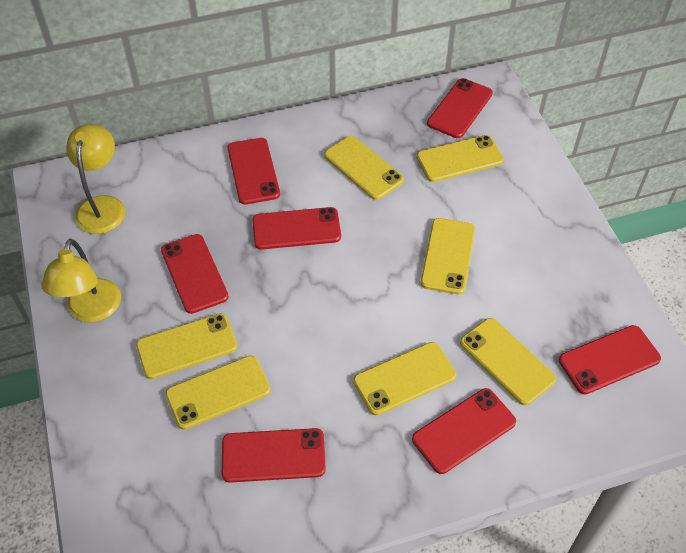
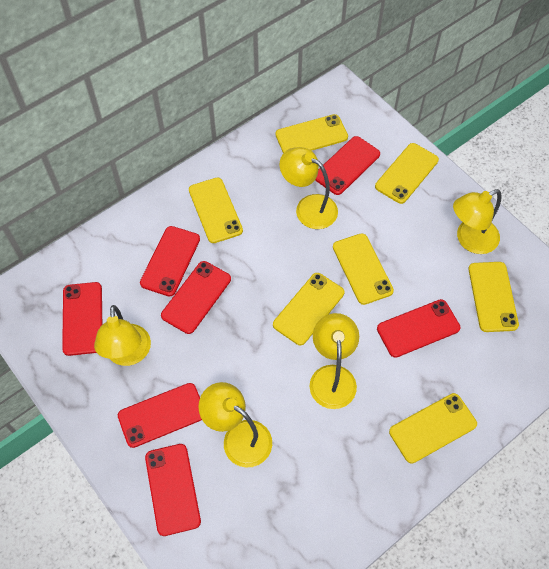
yellow lamp: 2 -> 5

